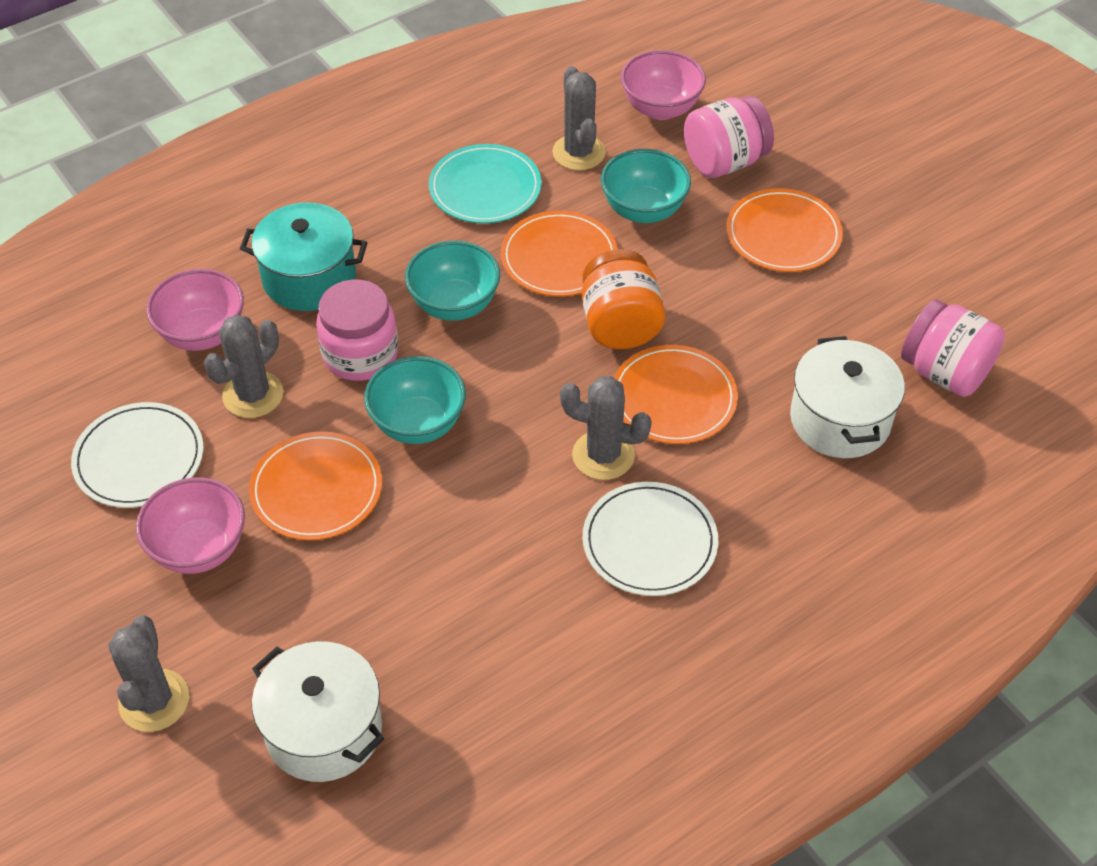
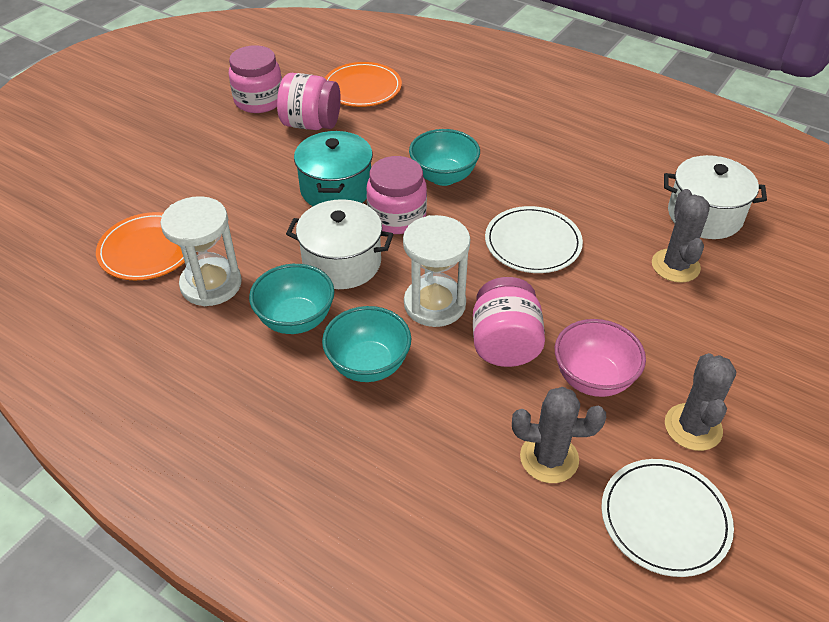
grey cactus: 4 -> 3
orange jar: 1 -> 0
orange plate: 4 -> 2
pink bowl: 3 -> 1
pink jar: 3 -> 4
turquoise plate: 1 -> 0
white hourglass: 0 -> 2

